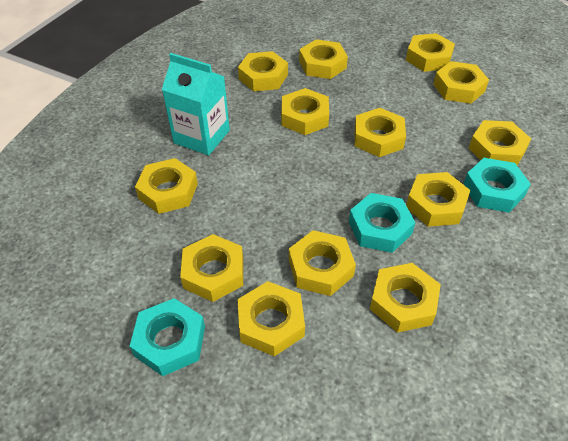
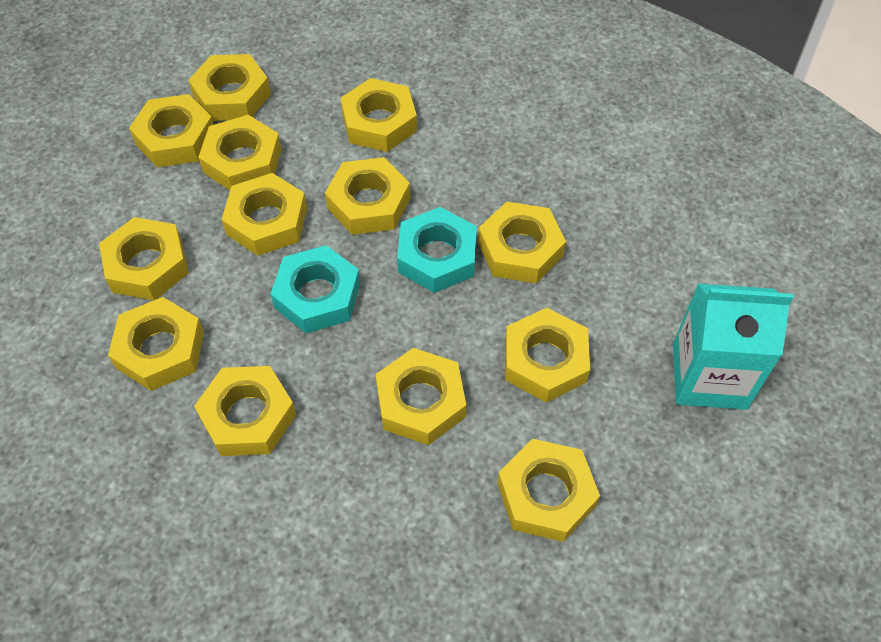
turquoise nut: 3 -> 2

